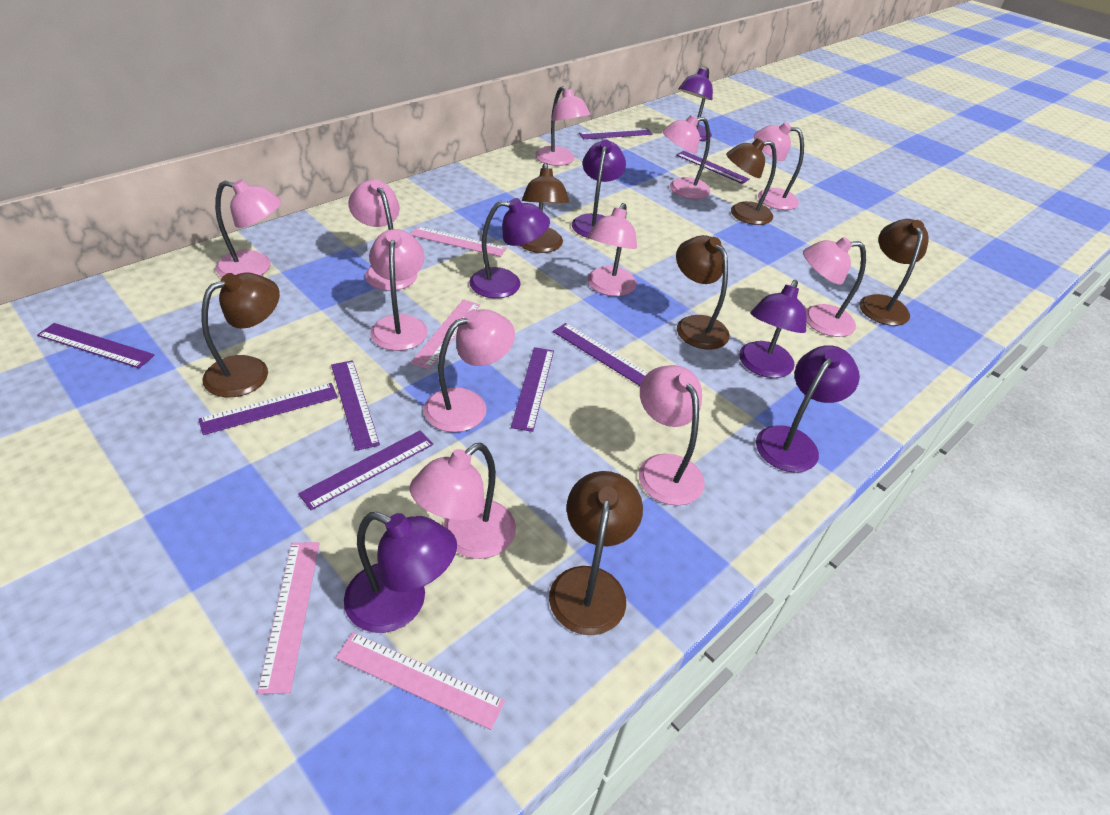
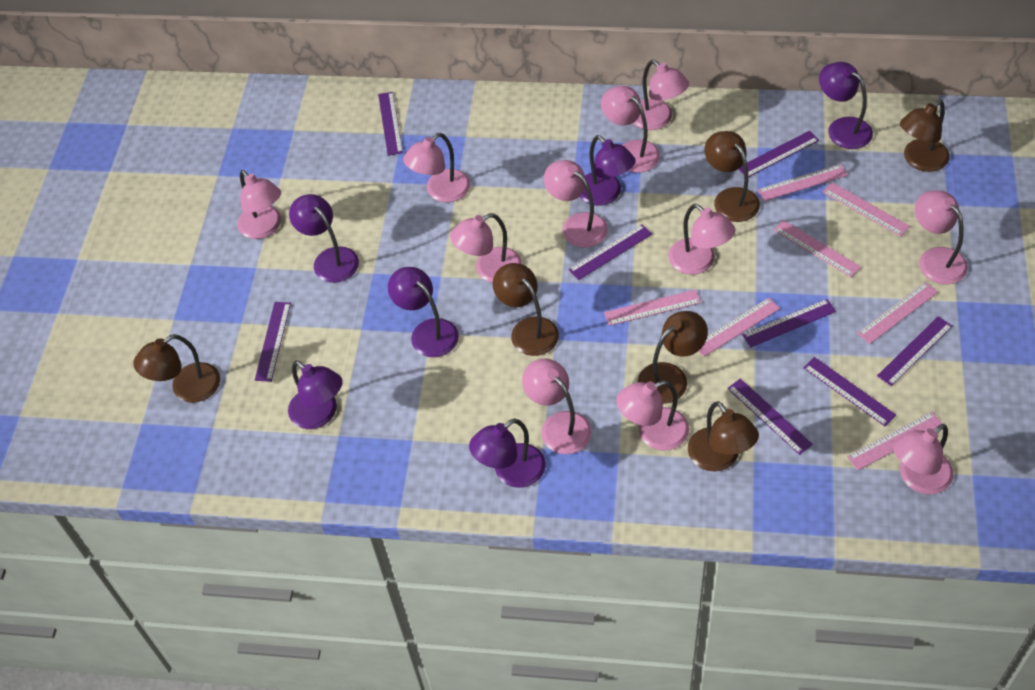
pink ruler: 4 -> 7

